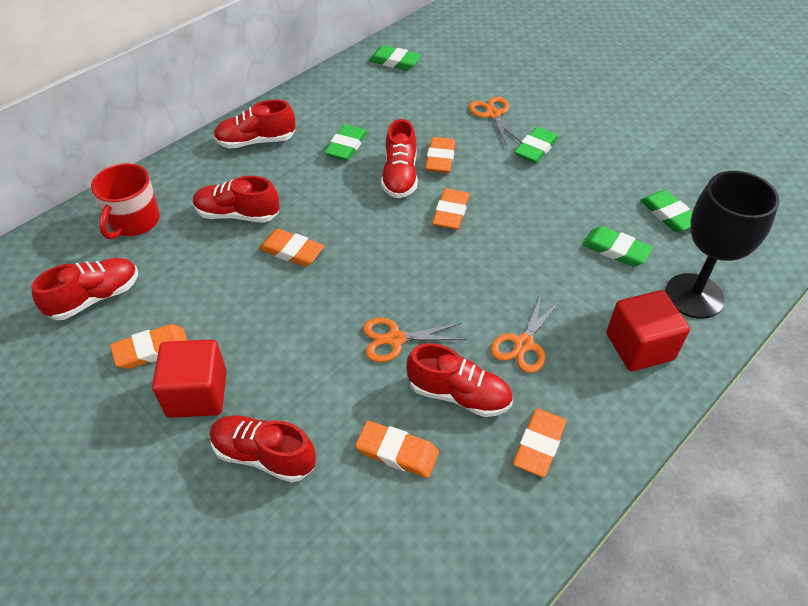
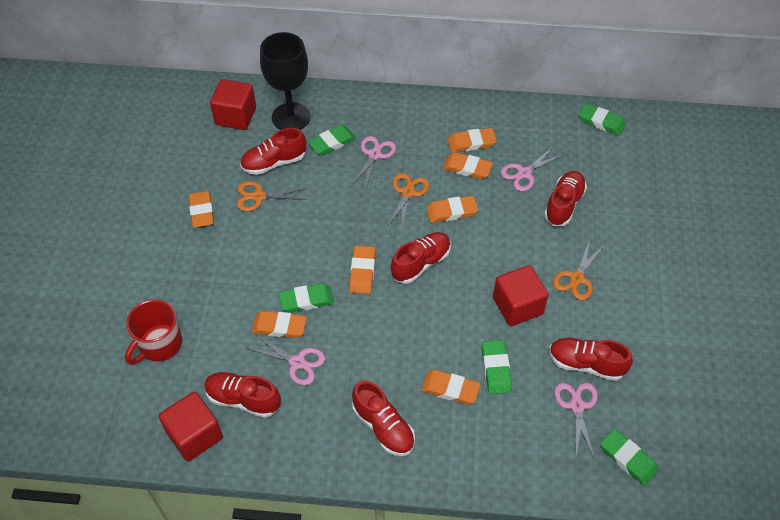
orange eraser: 6 -> 7
pink scissors: 0 -> 4
red cube: 2 -> 3

